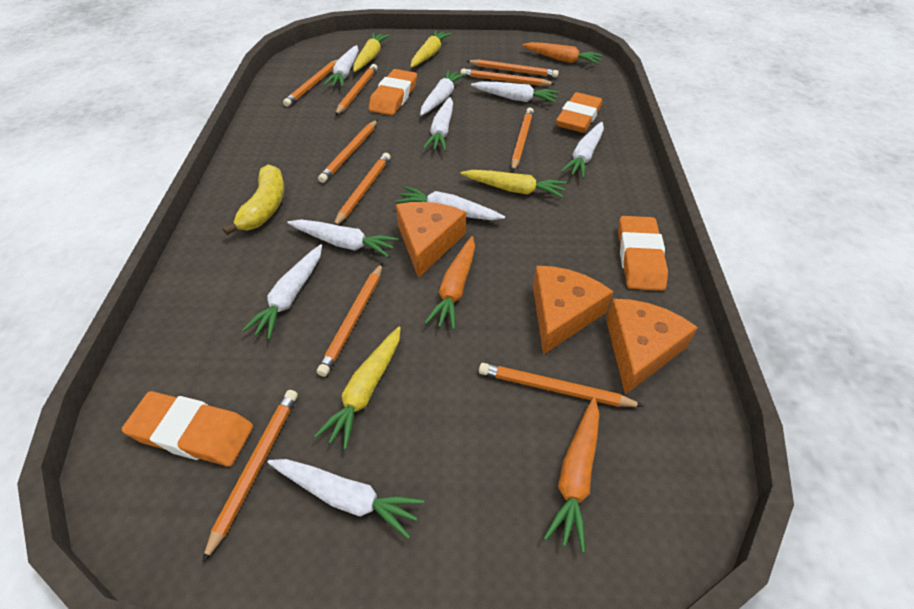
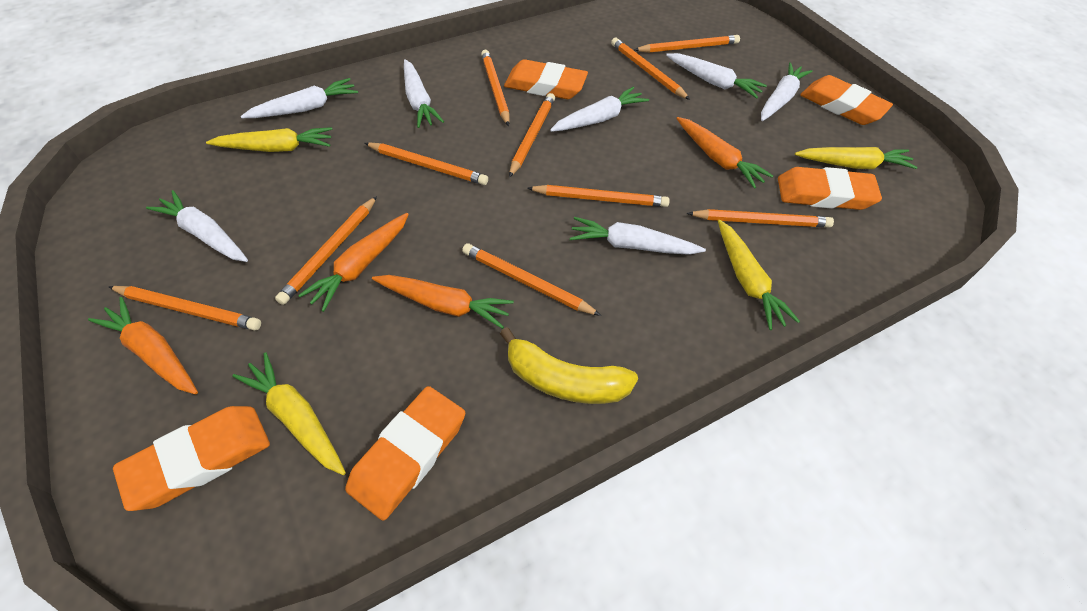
orange carrot: 3 -> 4
orange cheese: 3 -> 0
orange eraser: 4 -> 5
white carrot: 9 -> 7

